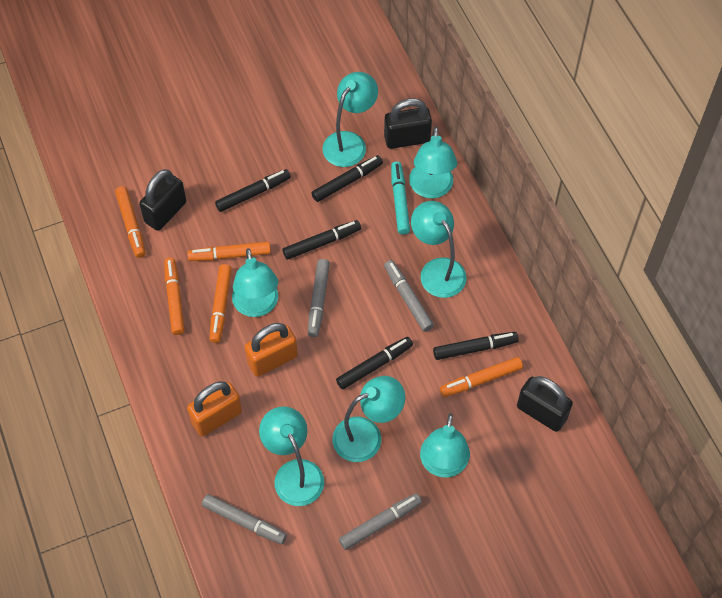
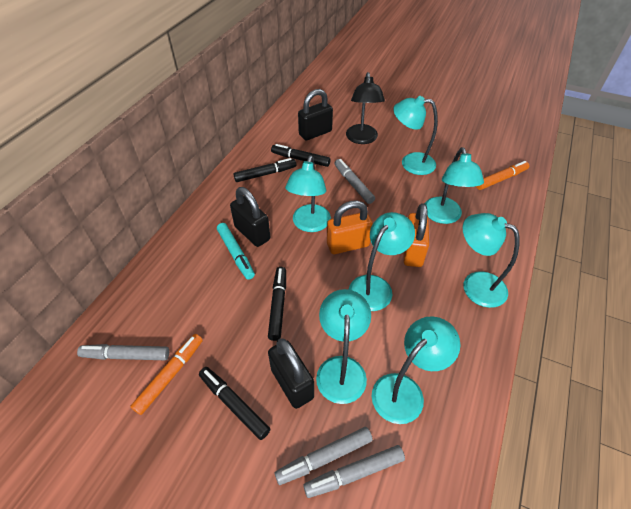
black lamp: 0 -> 1
black marker: 5 -> 4
orange marker: 5 -> 2

